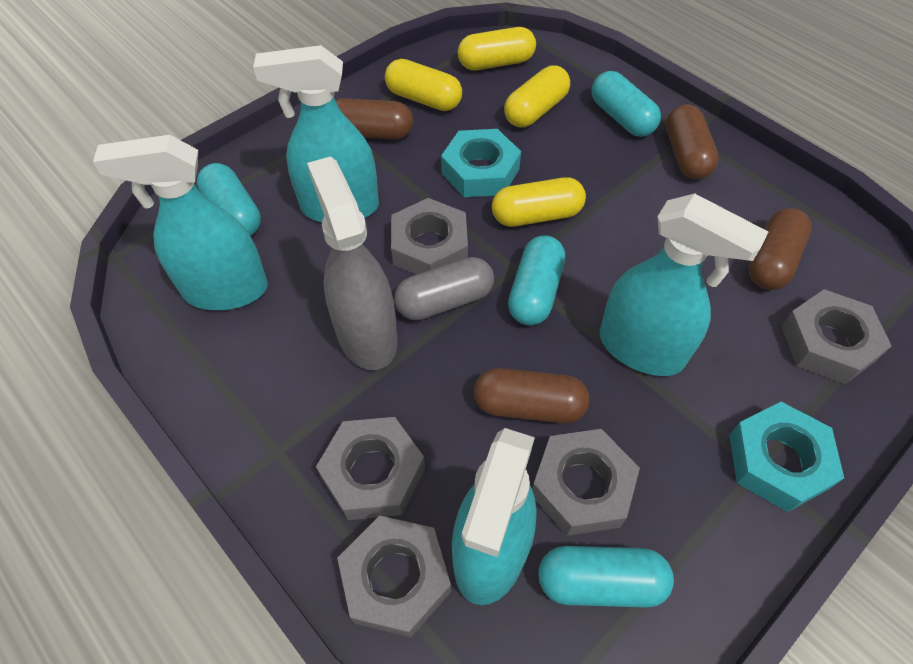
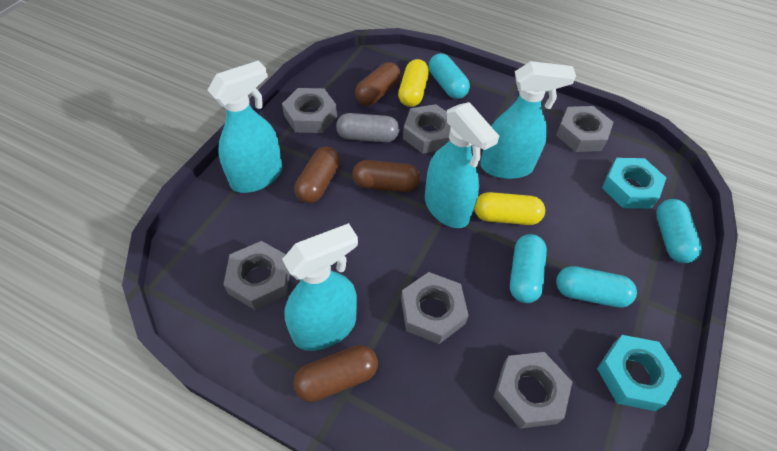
grey nut: 5 -> 6
grey spray bottle: 1 -> 0
yellow capsule: 4 -> 2

